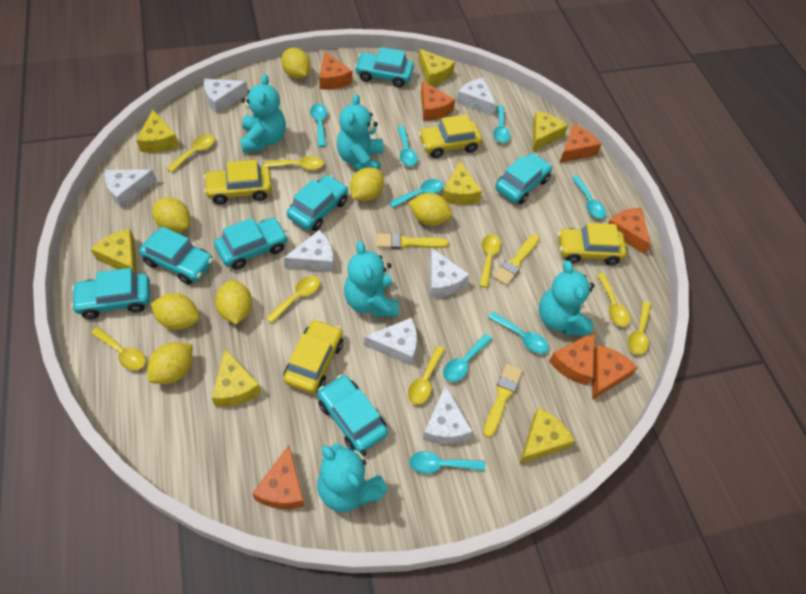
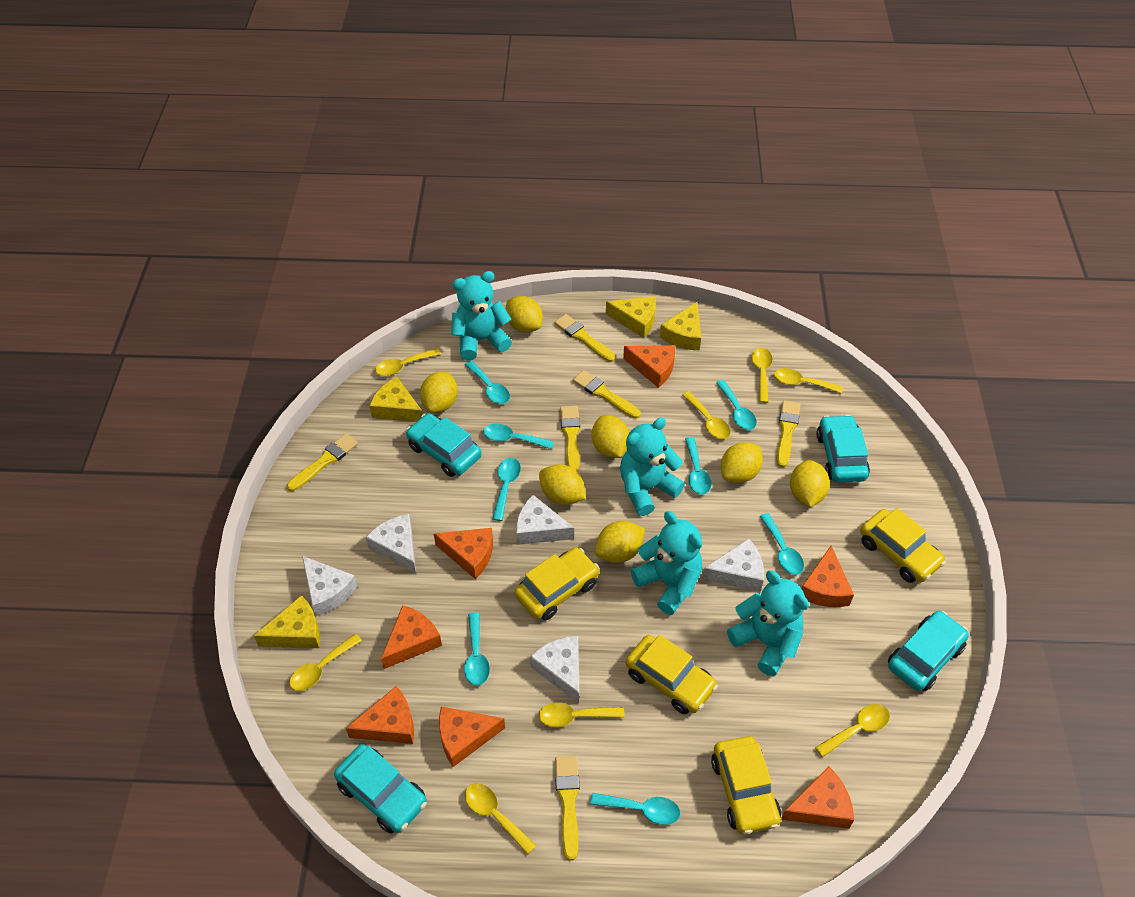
turquoise car: 7 -> 4
turquoise teddy bear: 5 -> 4
white cheese: 7 -> 5
yellow brush: 3 -> 6
yellow cheese: 7 -> 4

